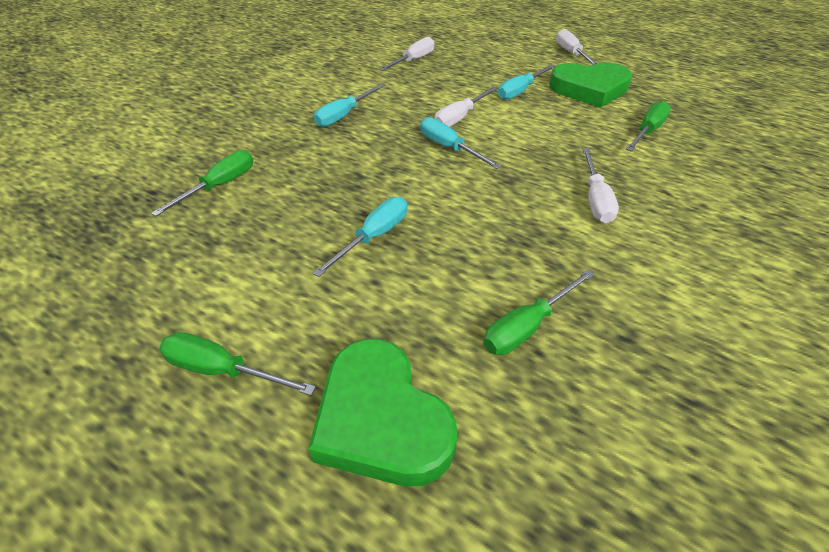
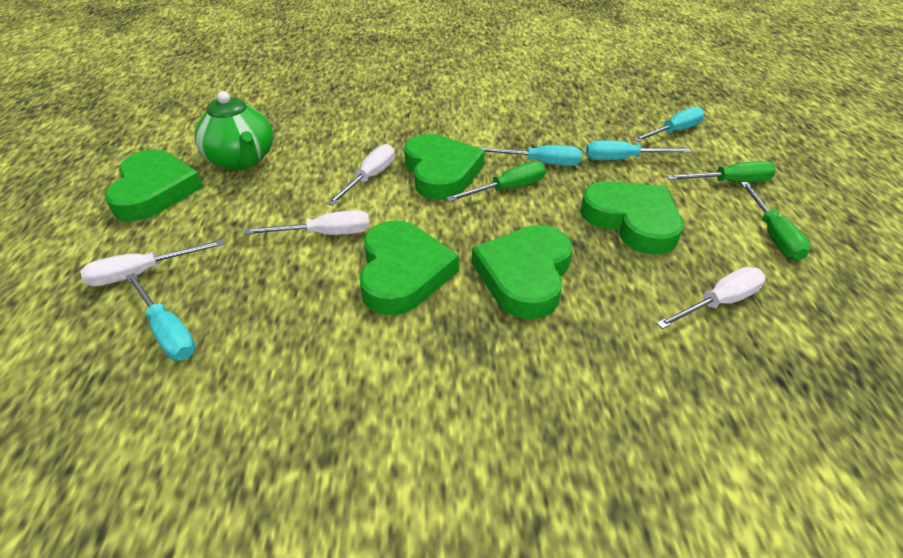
green heart: 2 -> 5
green screwdriver: 4 -> 3
green teapot: 0 -> 1

